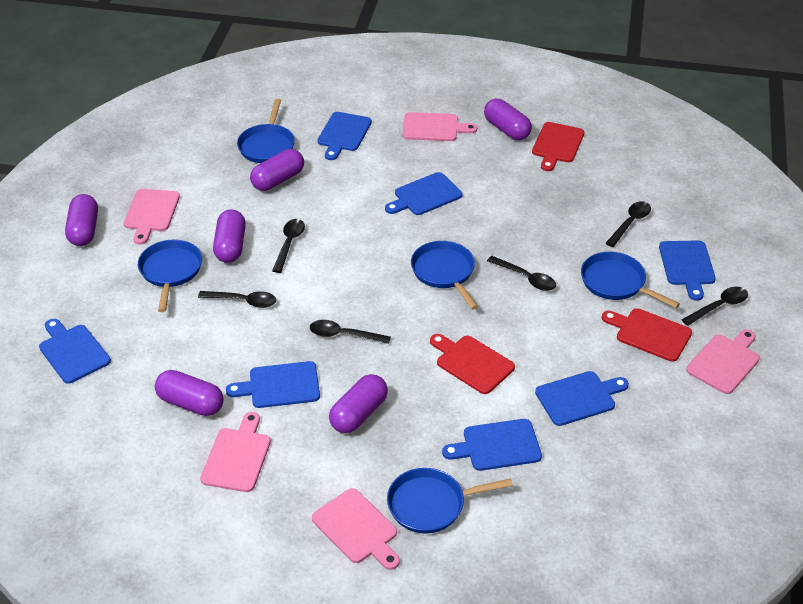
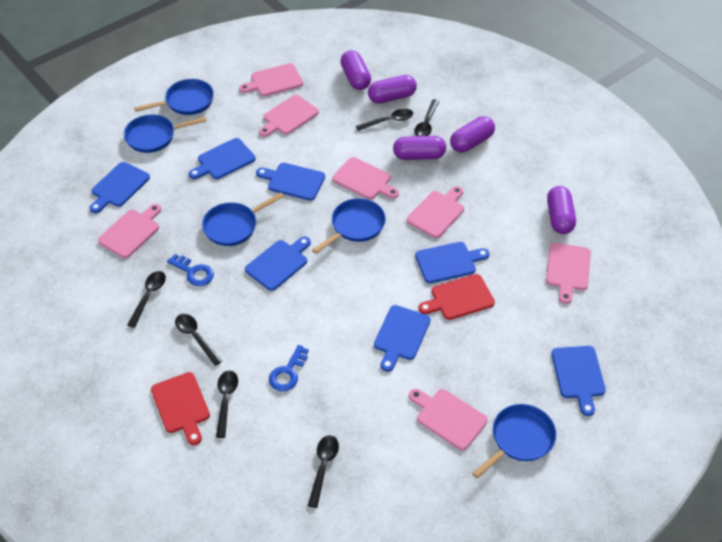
blue key: 0 -> 2
pink cutting board: 5 -> 7
purple capsule: 6 -> 5
red cutting board: 3 -> 2

